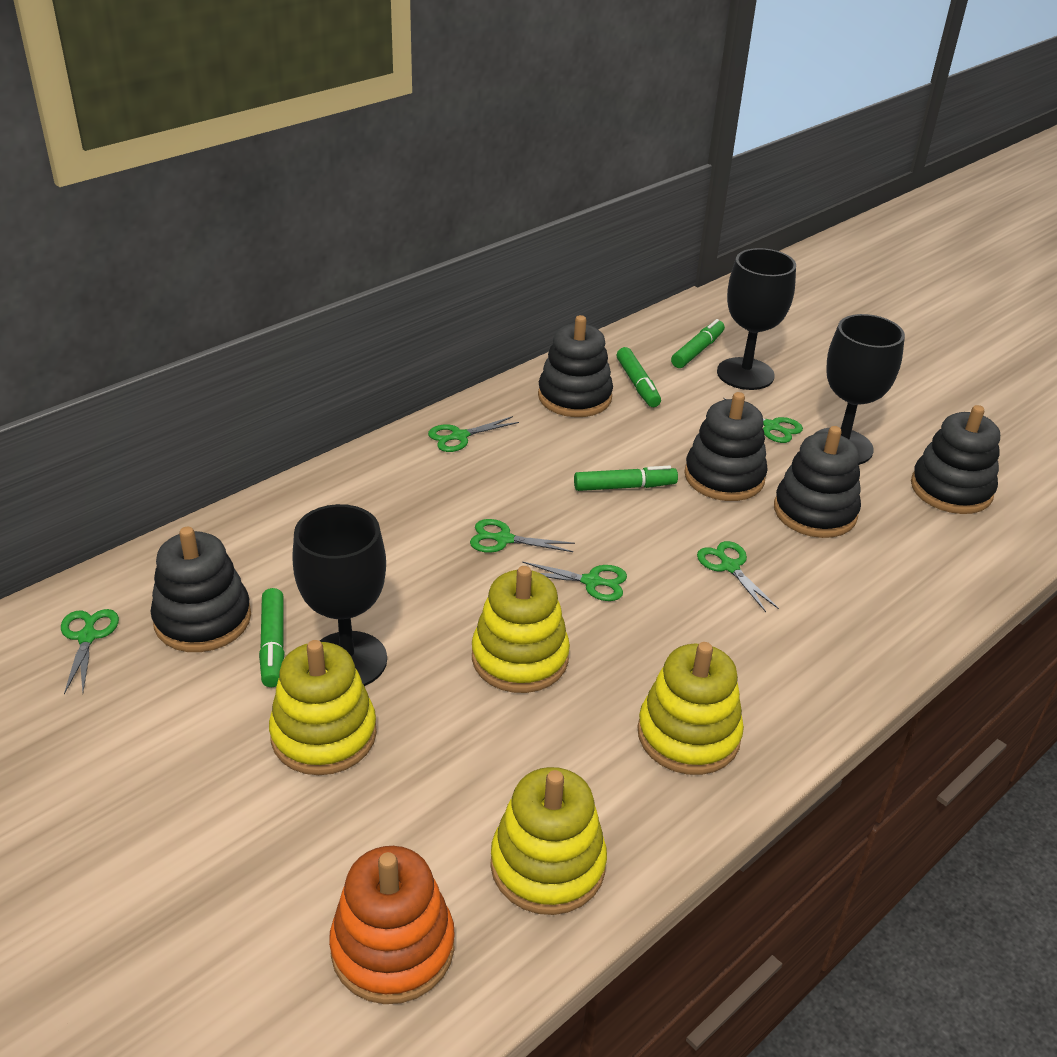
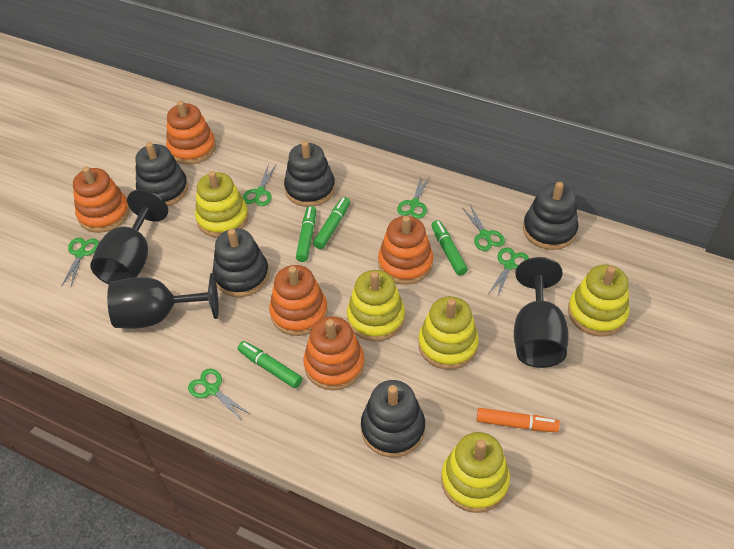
orange marker: 0 -> 1
orange stacking toy: 1 -> 5
yellow stacking toy: 4 -> 5

